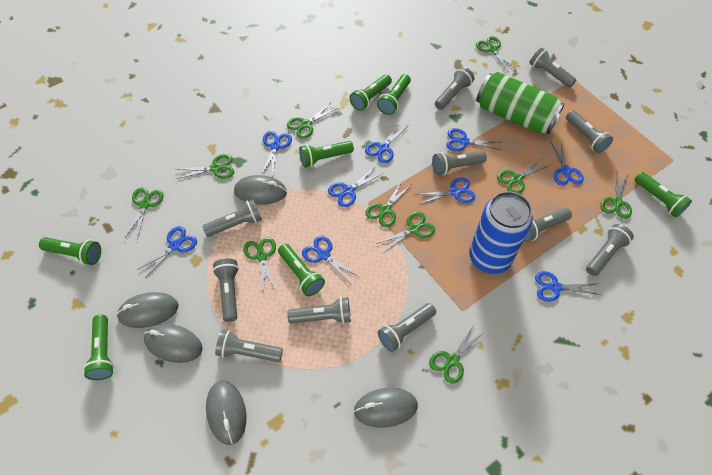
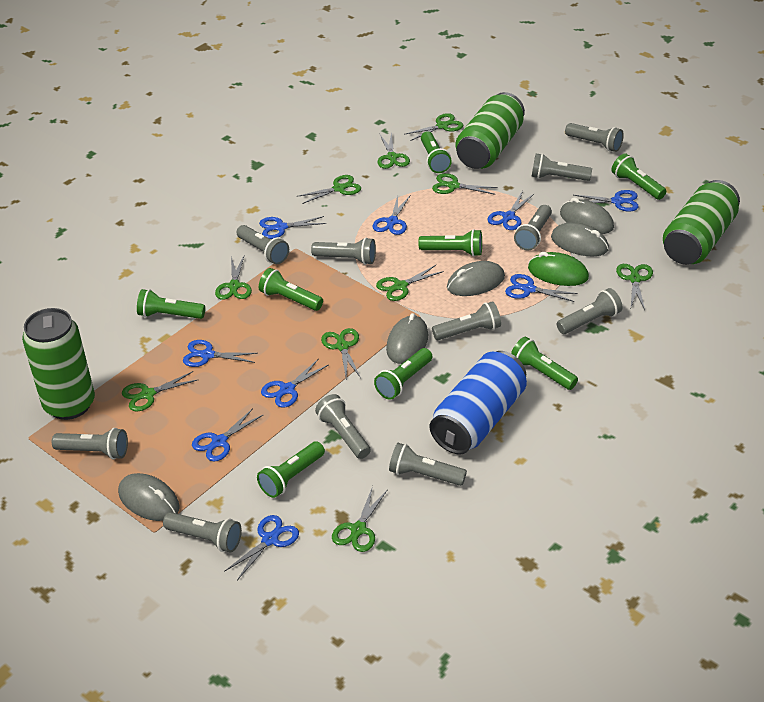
green can: 1 -> 3
green flashlight: 7 -> 8
green mouse: 0 -> 1

